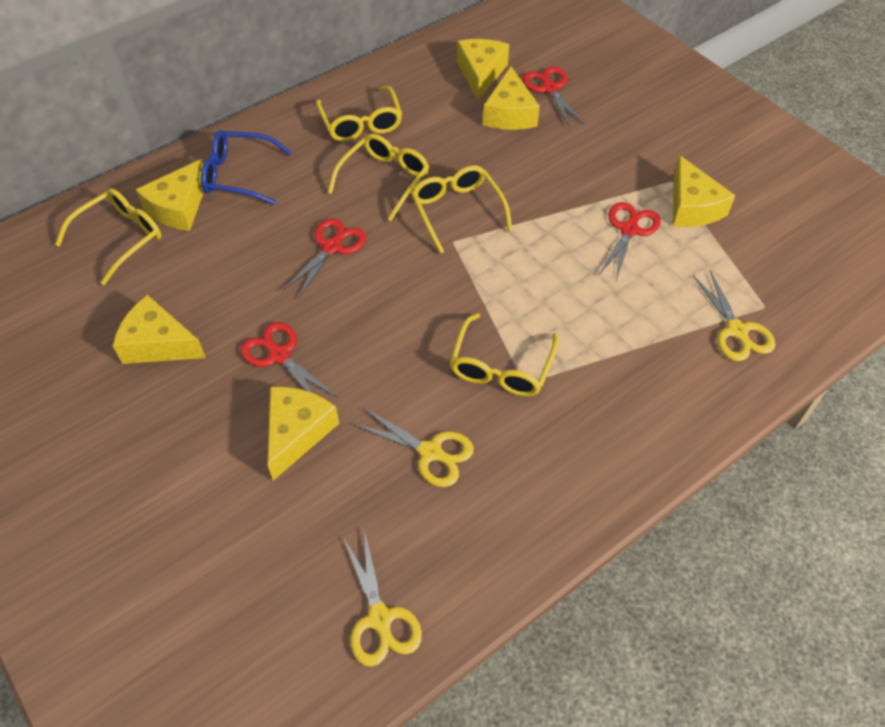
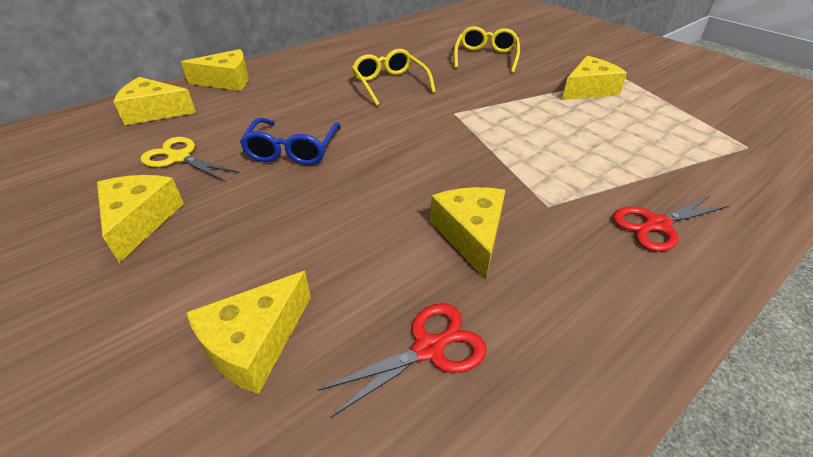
red scissors: 4 -> 2
yellow glasses: 5 -> 2
yellow scissors: 3 -> 1

